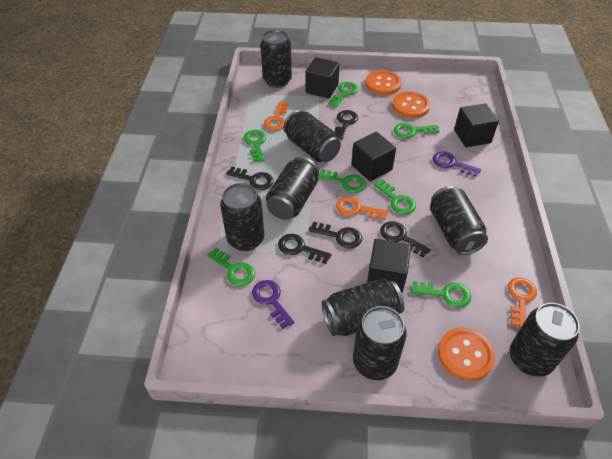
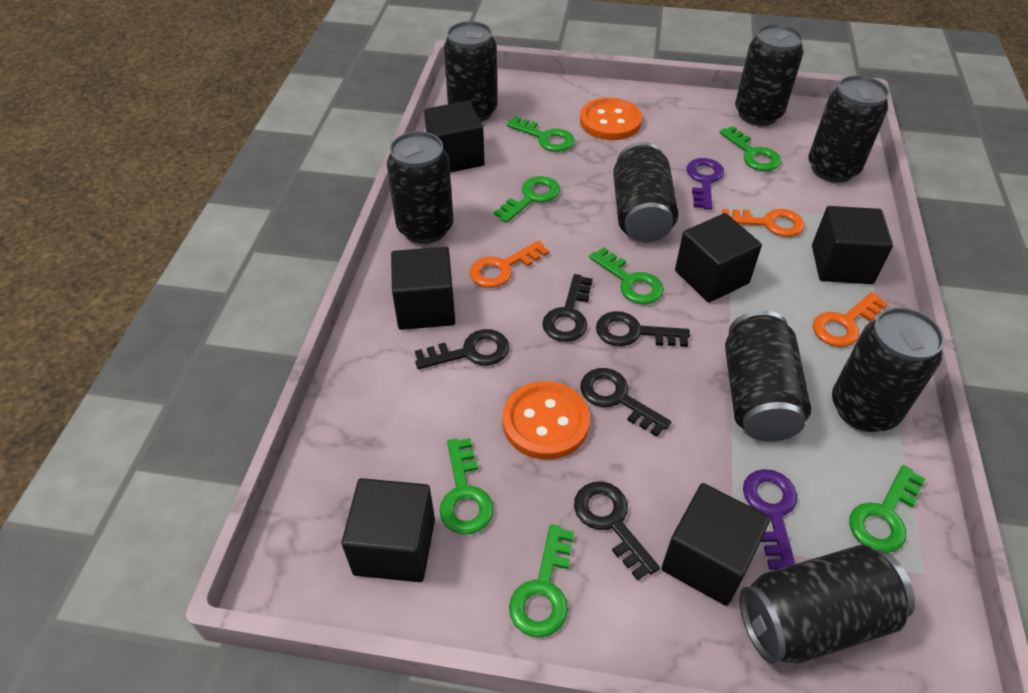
black cube: 4 -> 6
orange button: 3 -> 2

